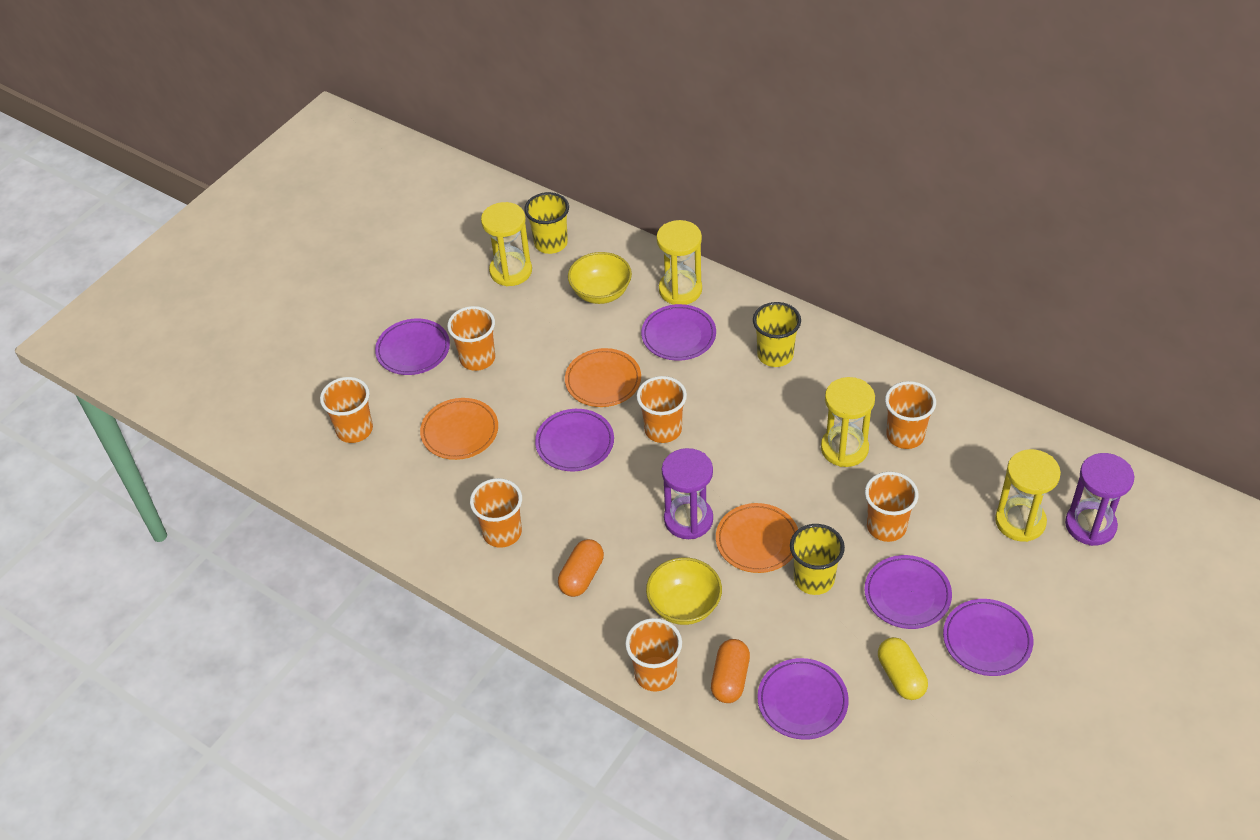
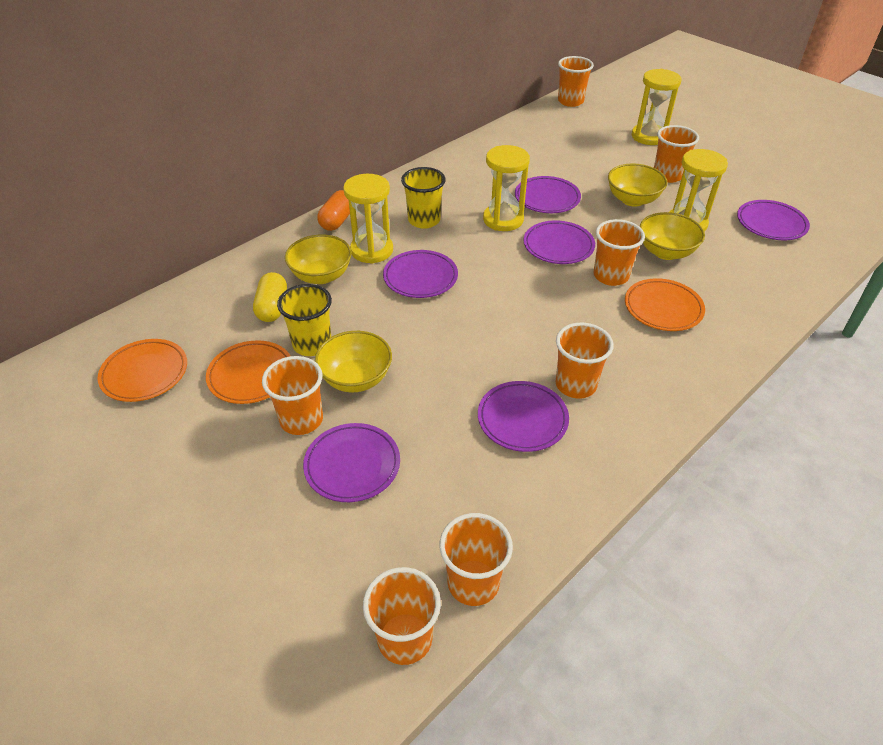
orange capsule: 2 -> 1
purple hourglass: 2 -> 0
yellow bowl: 2 -> 4
yellow cup: 3 -> 2

